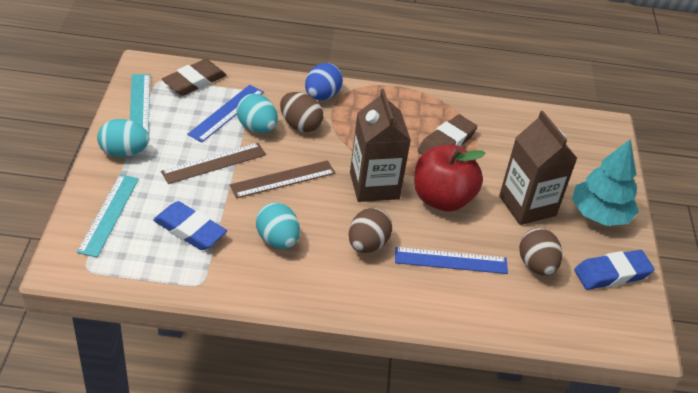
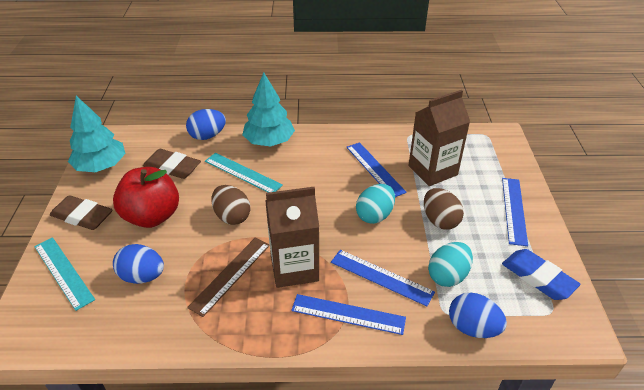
blue egg: 1 -> 3
blue eraser: 2 -> 1
blue ruler: 2 -> 4
brown egg: 3 -> 2
brown ruler: 2 -> 1
turquoise egg: 3 -> 2
turquoise tree: 1 -> 2

